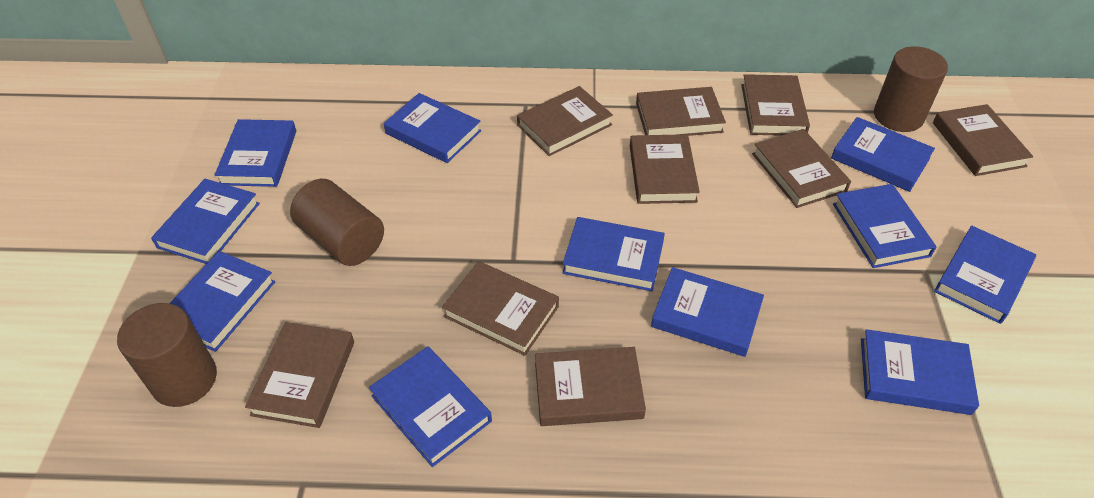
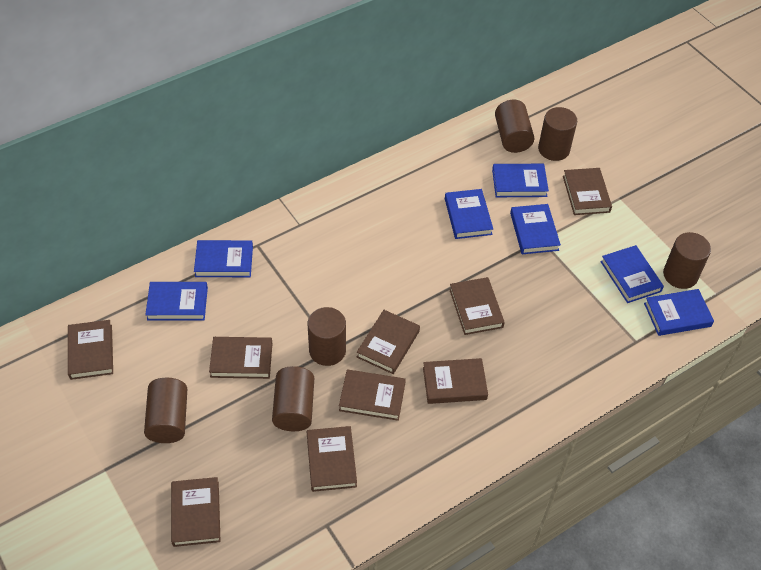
blue book: 11 -> 7
brown cylinder: 3 -> 6

